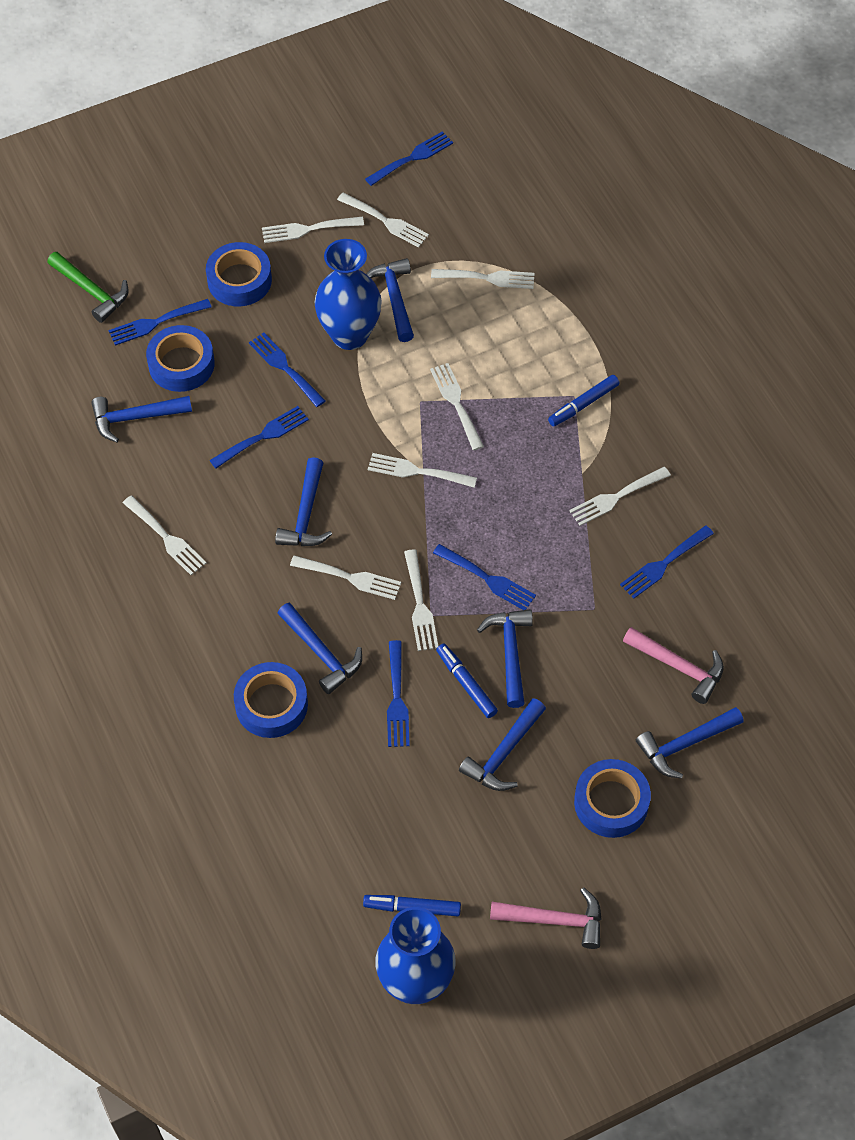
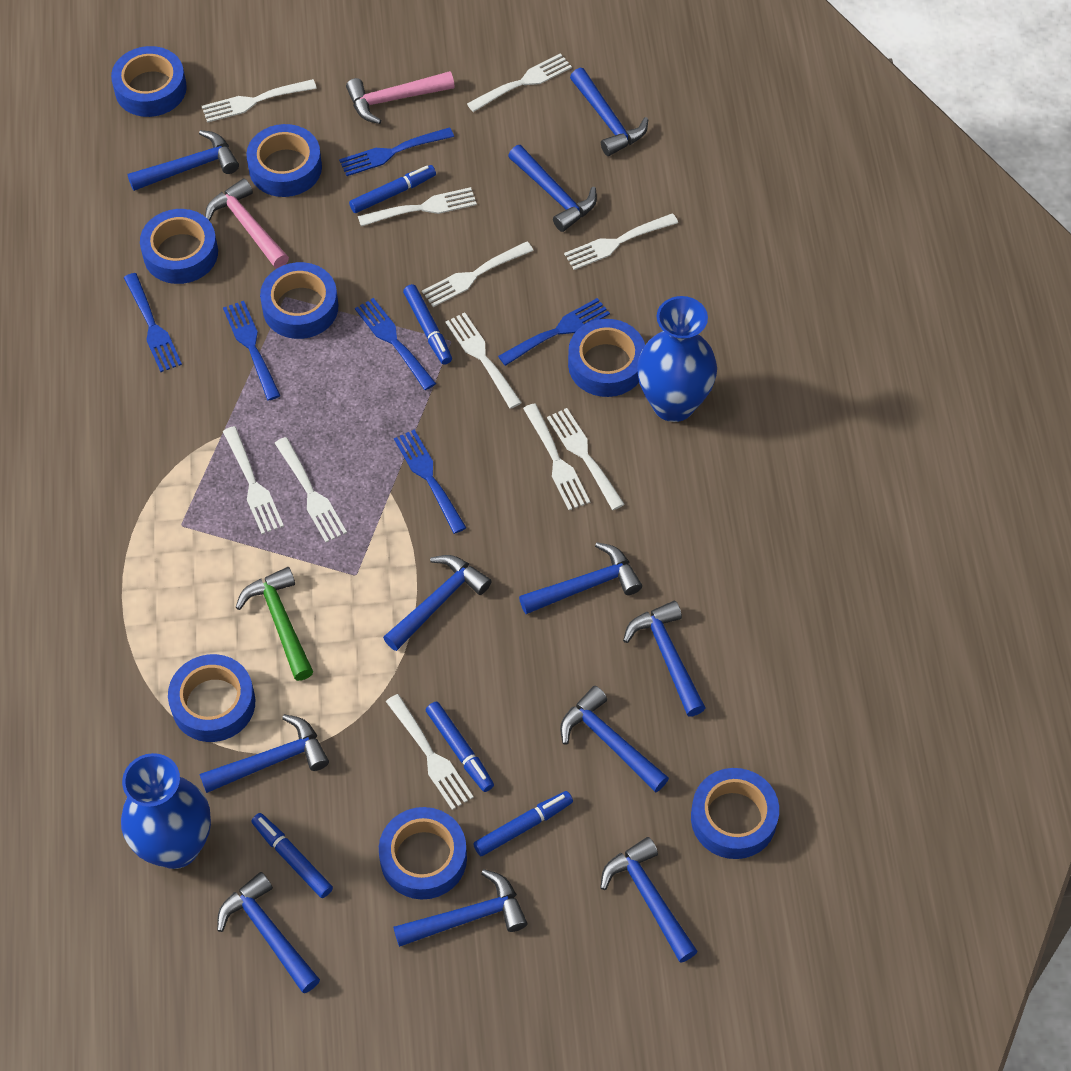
blue fork: 7 -> 6
blue hammer: 7 -> 11
blue marker: 3 -> 5
blue tape: 4 -> 8
white fork: 9 -> 11

